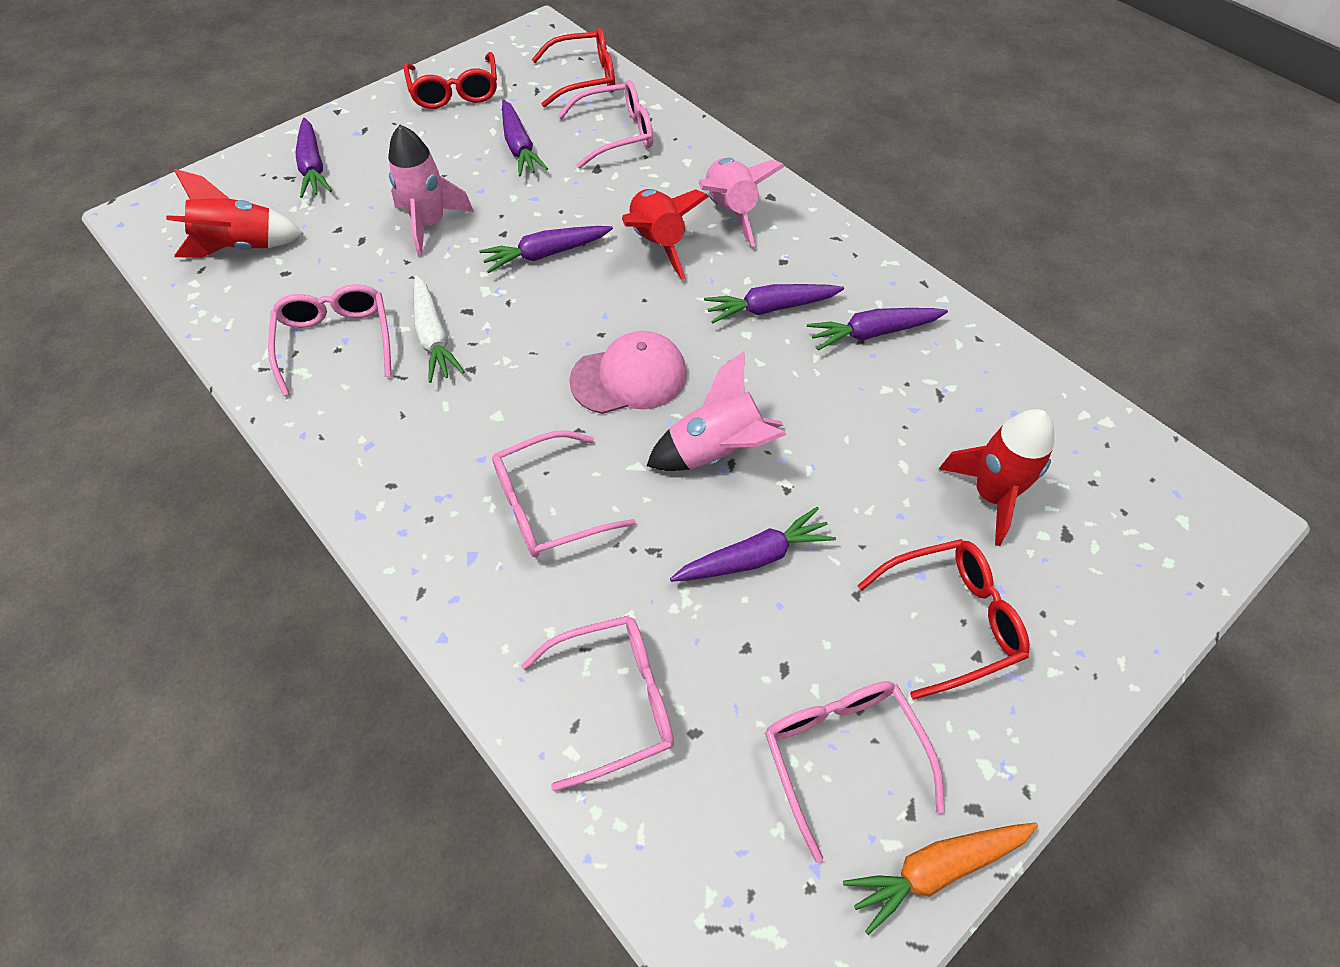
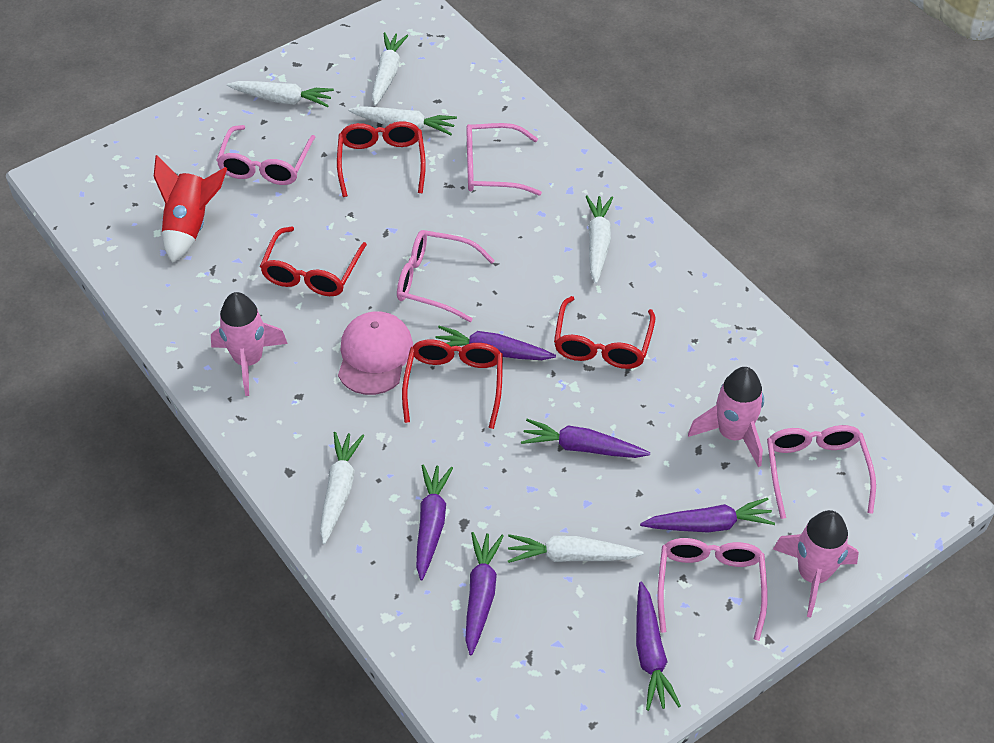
orange carrot: 1 -> 0
red glasses: 3 -> 4
red rocket: 3 -> 1
white carrot: 1 -> 6

